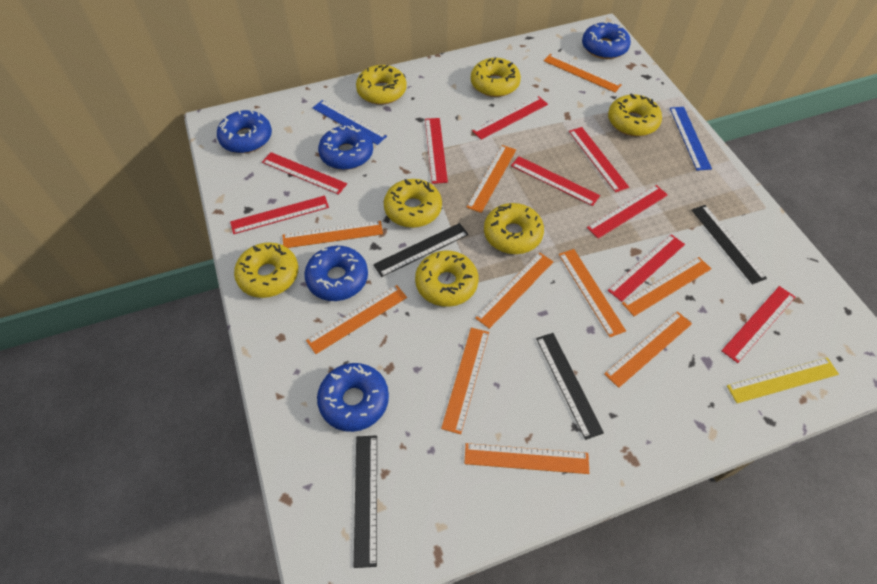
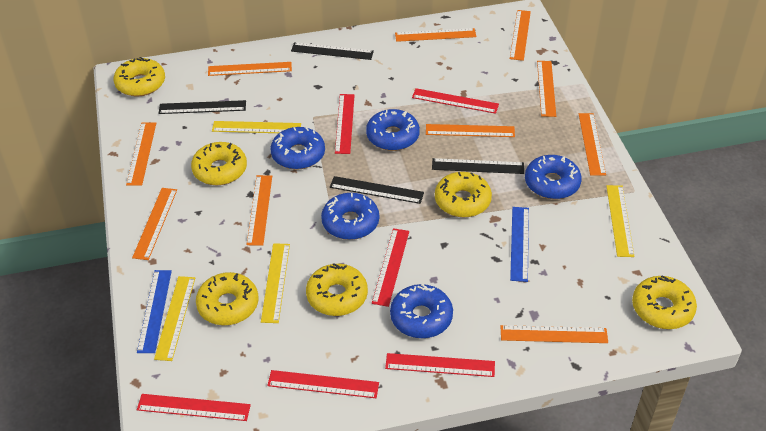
red ruler: 9 -> 6
yellow donut: 7 -> 6
yellow ruler: 1 -> 4

